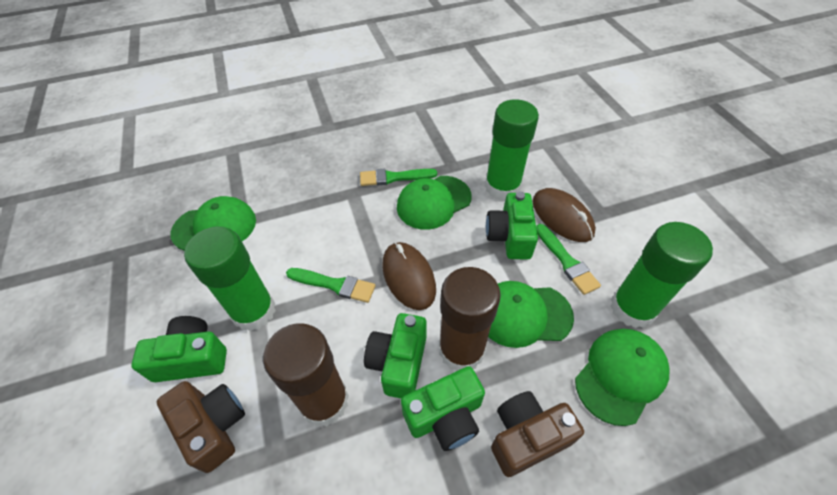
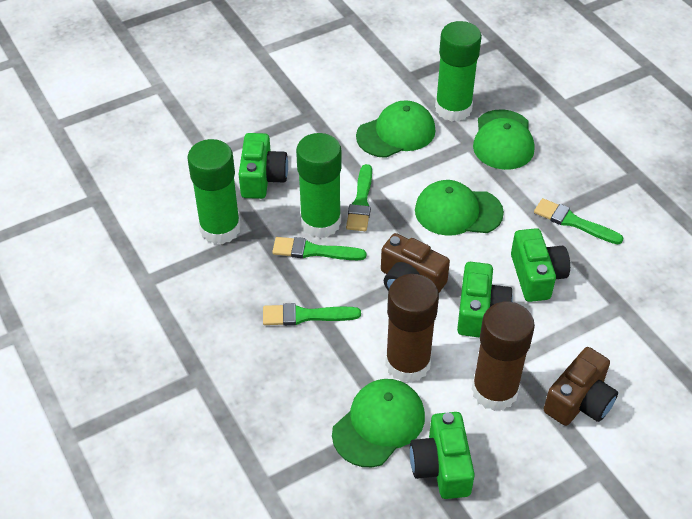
brown mouse: 2 -> 0
green brush: 3 -> 4

